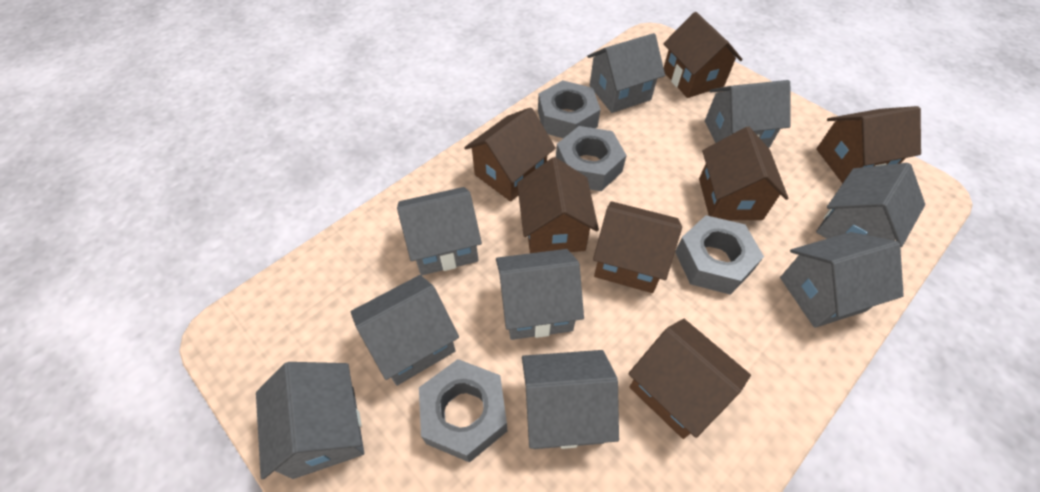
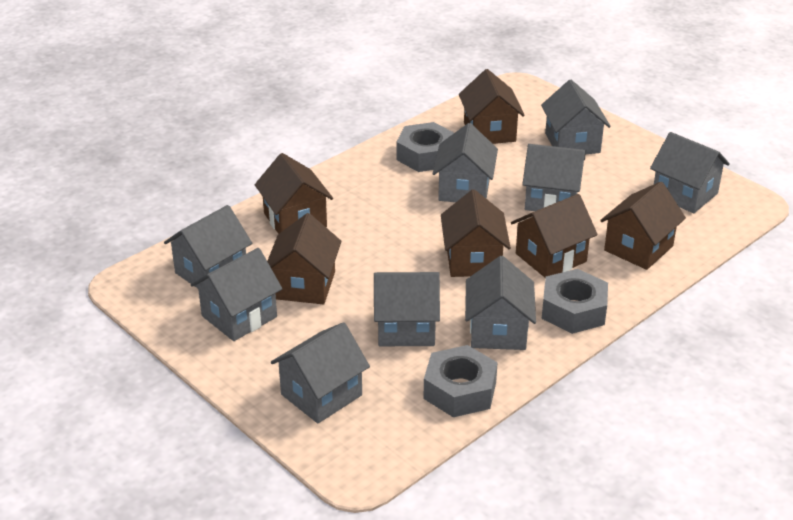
brown house: 7 -> 6
grey nut: 4 -> 3

